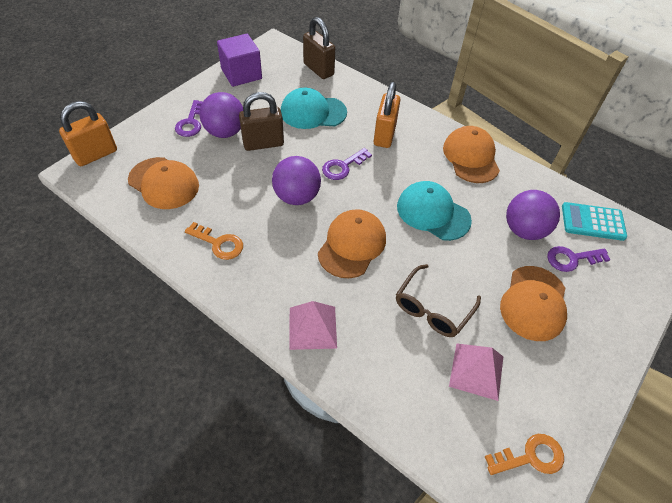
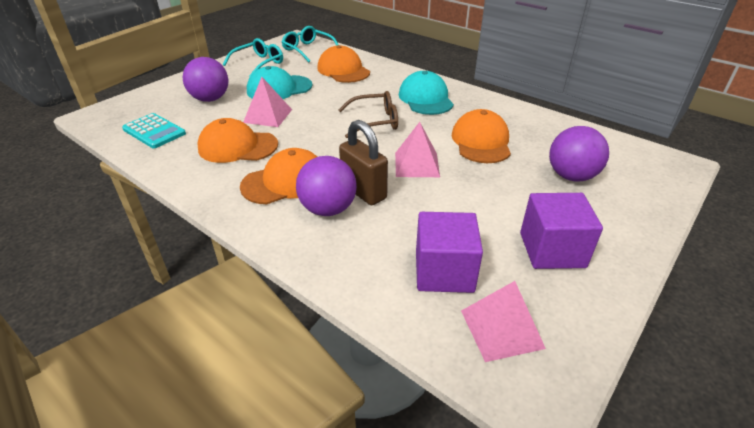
brown padlock: 2 -> 1
orange key: 2 -> 0
orange padlock: 2 -> 0
pink pyramid: 2 -> 3
purple cube: 1 -> 2
purple key: 3 -> 0
turquoise glasses: 0 -> 2

